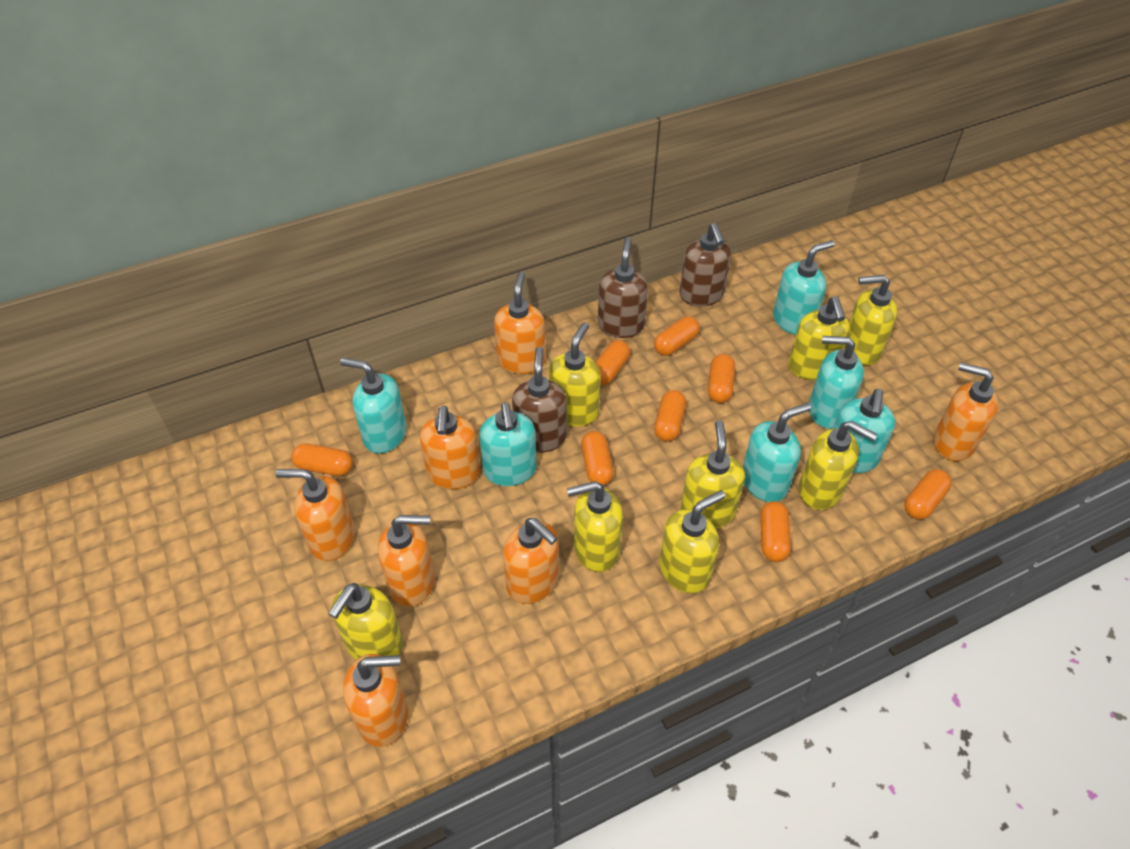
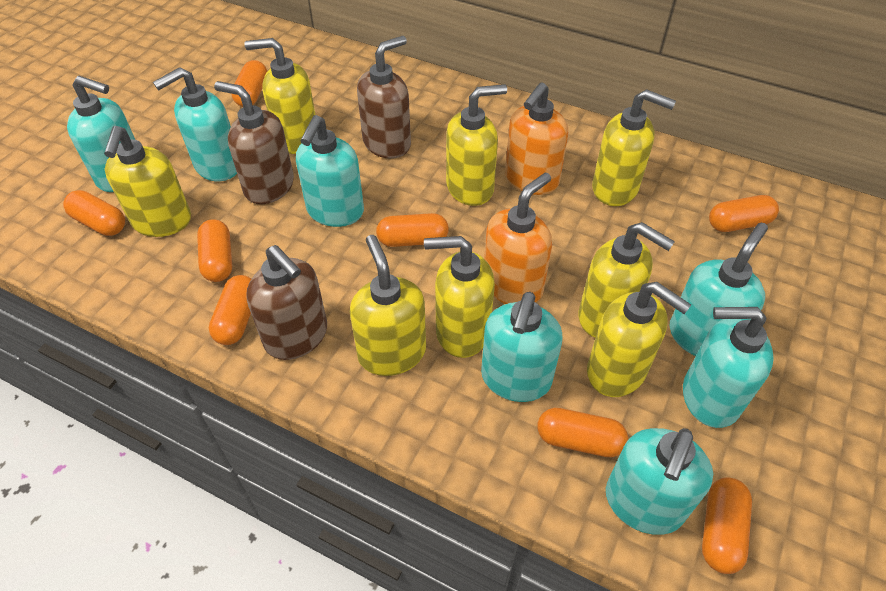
orange soap dispenser: 7 -> 2
turquoise soap dispenser: 6 -> 7

